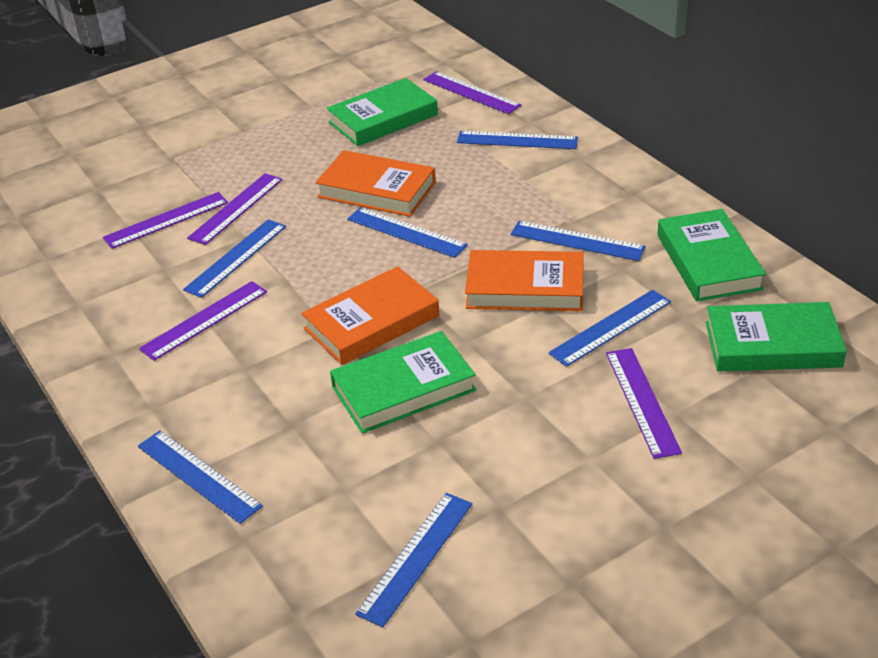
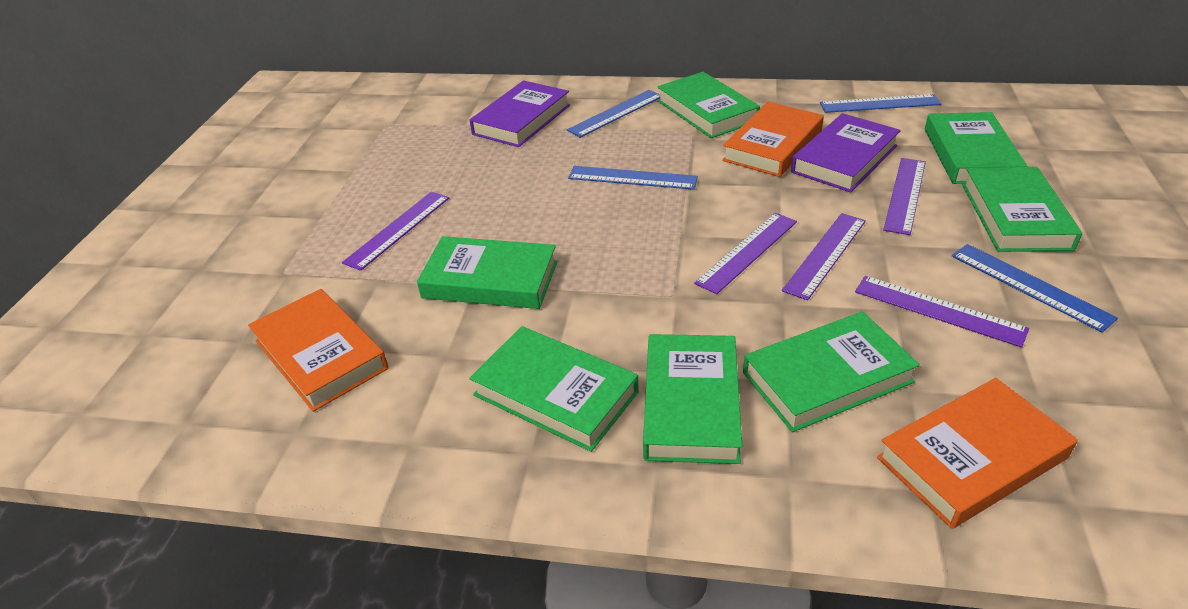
blue ruler: 7 -> 4
green book: 4 -> 7
purple book: 0 -> 2

